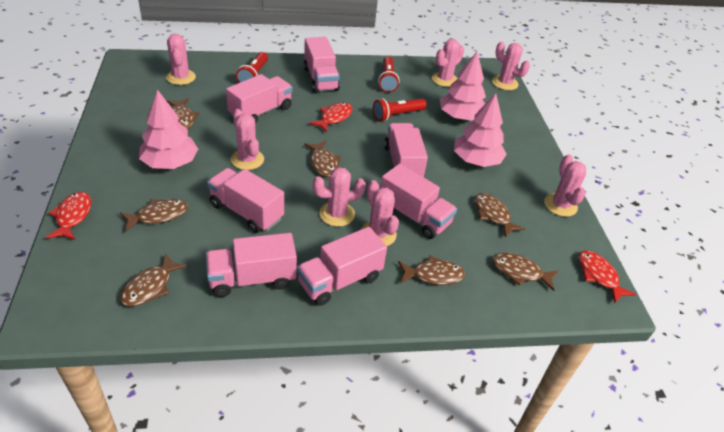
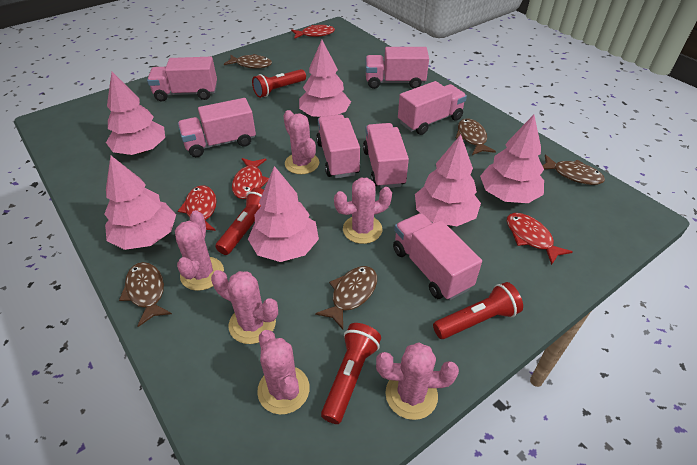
brown fish: 7 -> 5
pink cactus: 7 -> 6
pink tree: 3 -> 6
red fish: 3 -> 4
red flashlight: 3 -> 4

